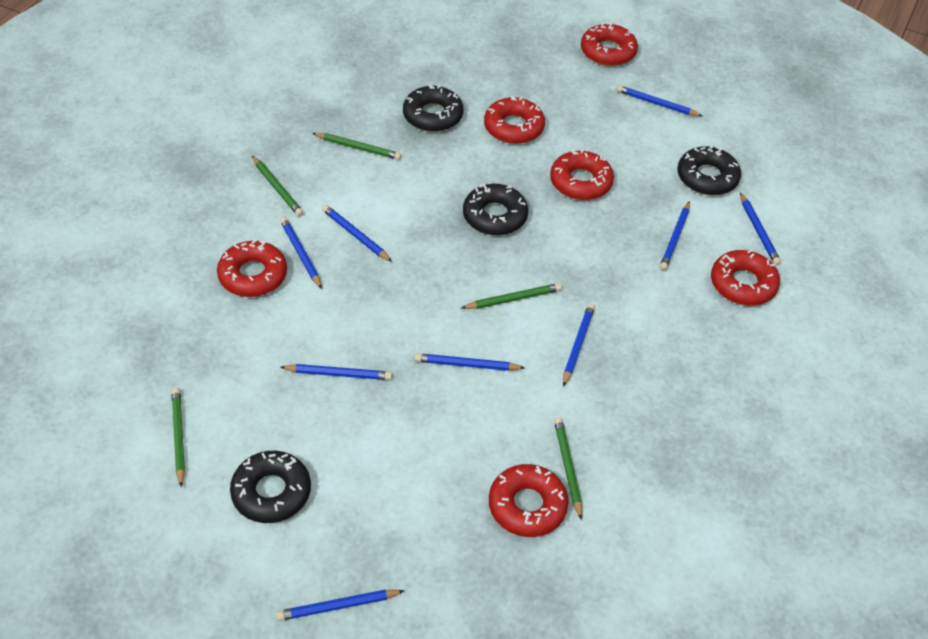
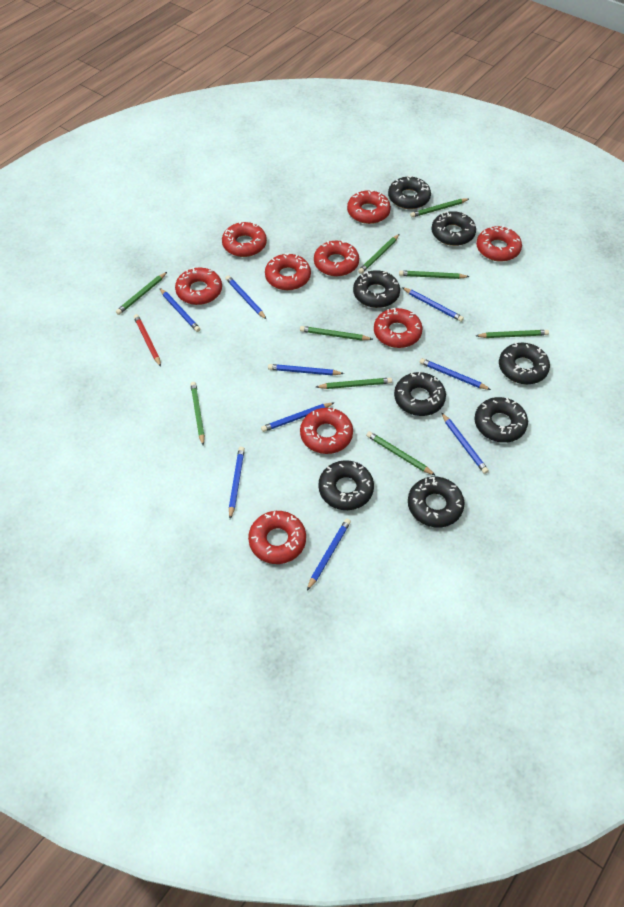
black donut: 4 -> 8
green pencil: 5 -> 9
red donut: 6 -> 9
red pencil: 0 -> 1

